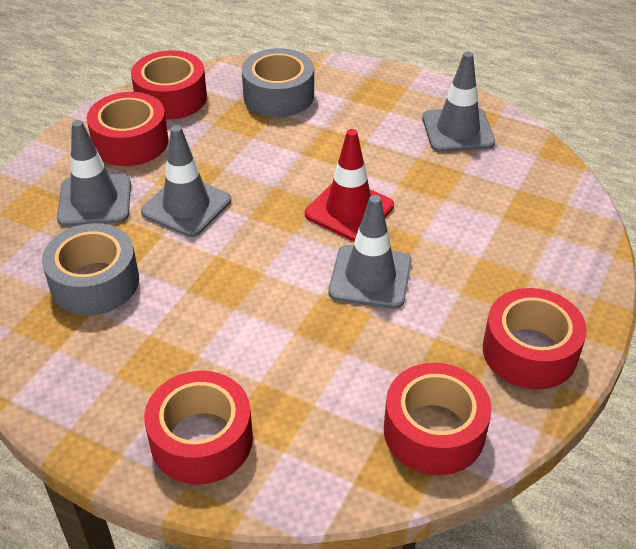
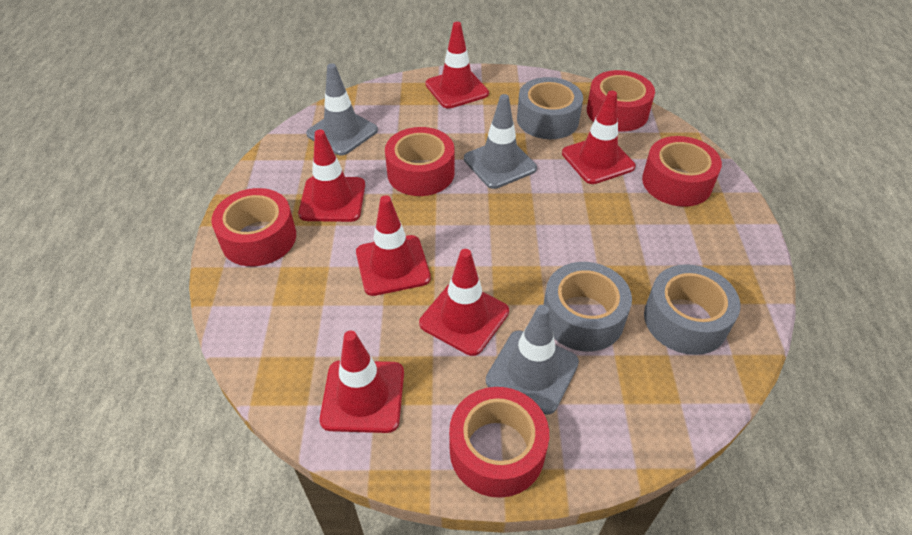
grey tape: 2 -> 3
grey traffic cone: 4 -> 3
red traffic cone: 1 -> 6

